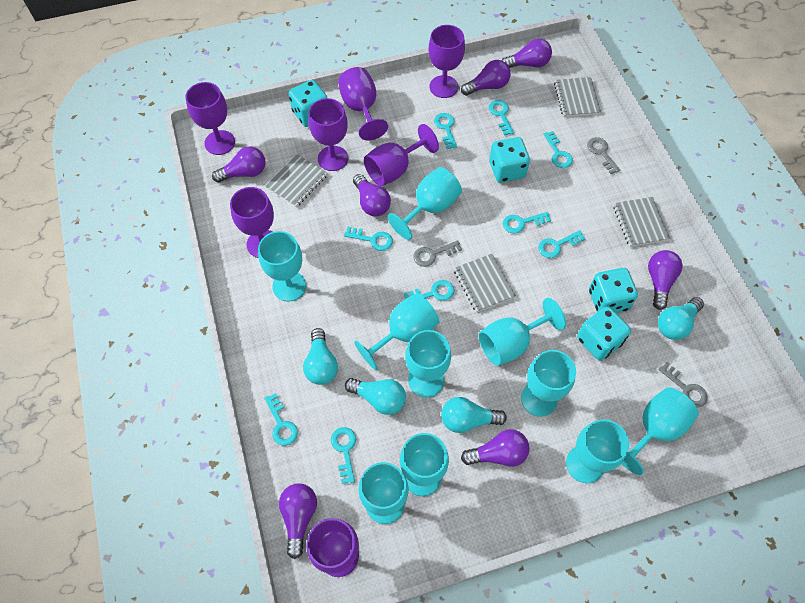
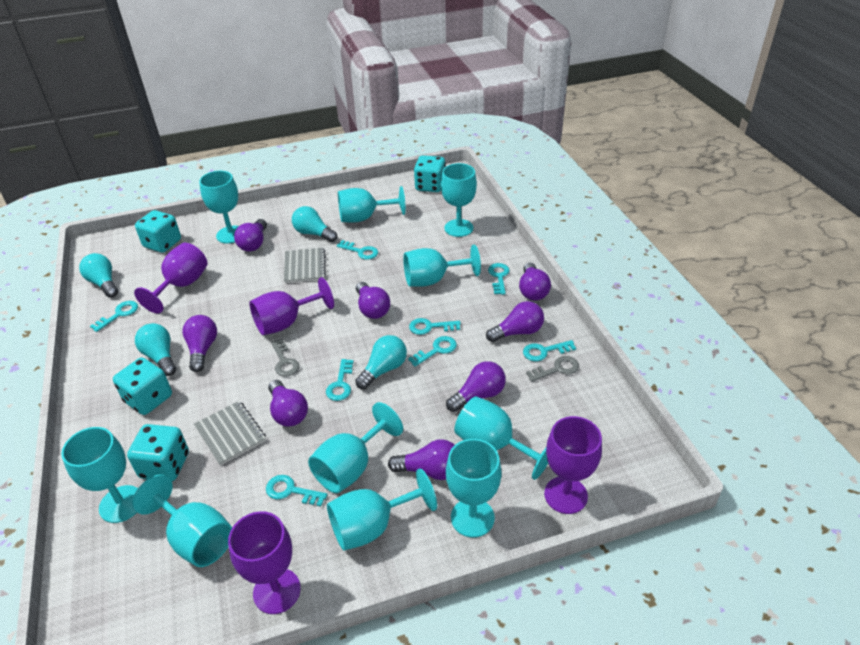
grey key: 3 -> 2
grey notebook: 4 -> 2
purple goblet: 7 -> 4
purple light bulb: 7 -> 8
turquoise key: 9 -> 8

